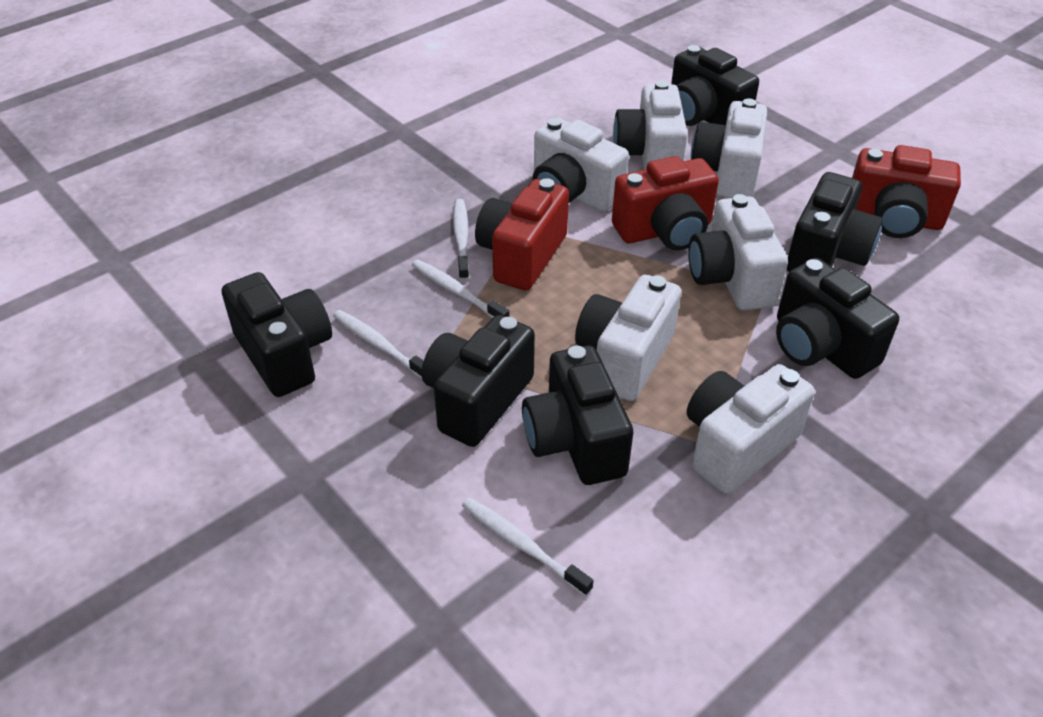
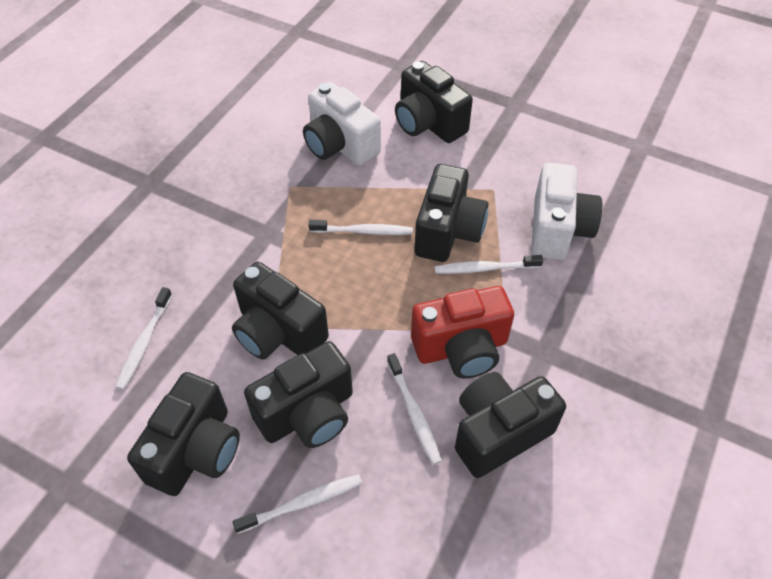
red camera: 3 -> 1
white camera: 6 -> 2
white toothbrush: 4 -> 5

